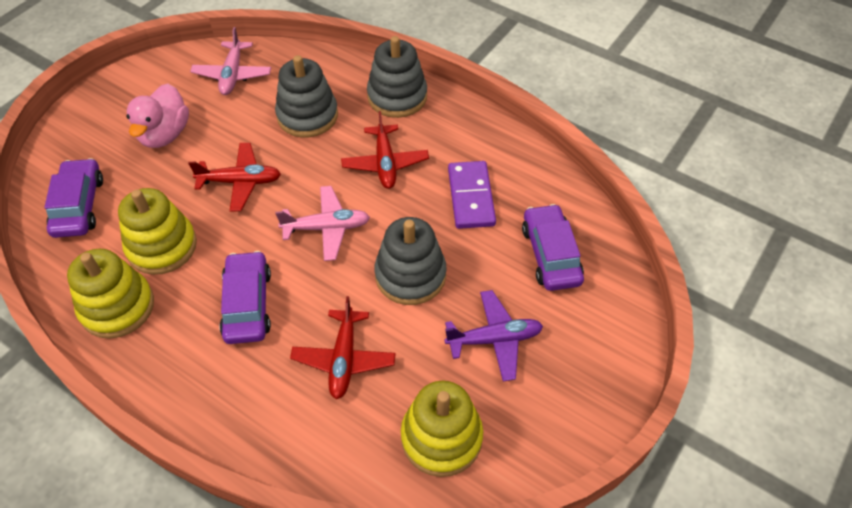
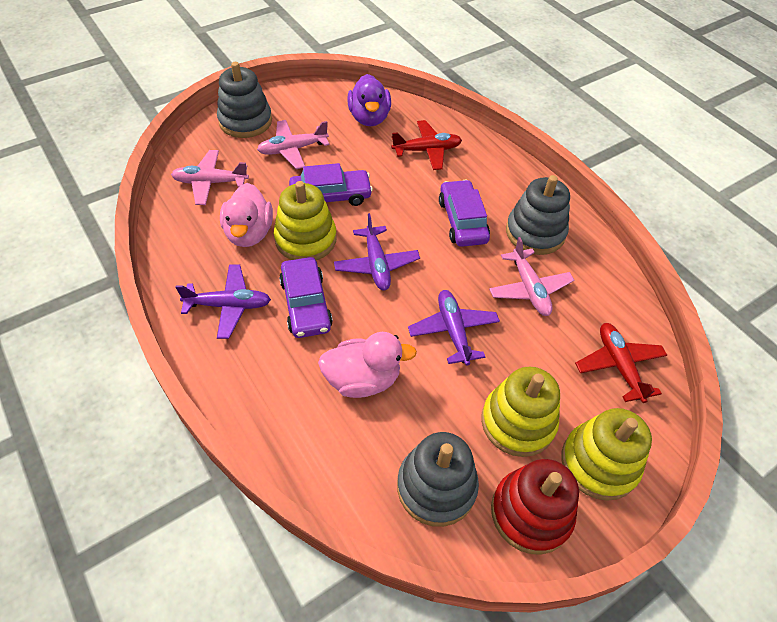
pink duck: 1 -> 2
pink plane: 2 -> 3
purple domino: 1 -> 0
purple duck: 0 -> 1
purple plane: 1 -> 3
red plane: 3 -> 2
red stacking toy: 0 -> 1

